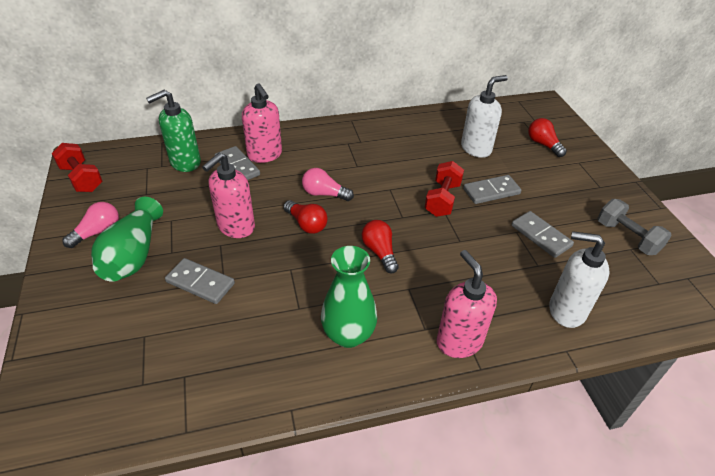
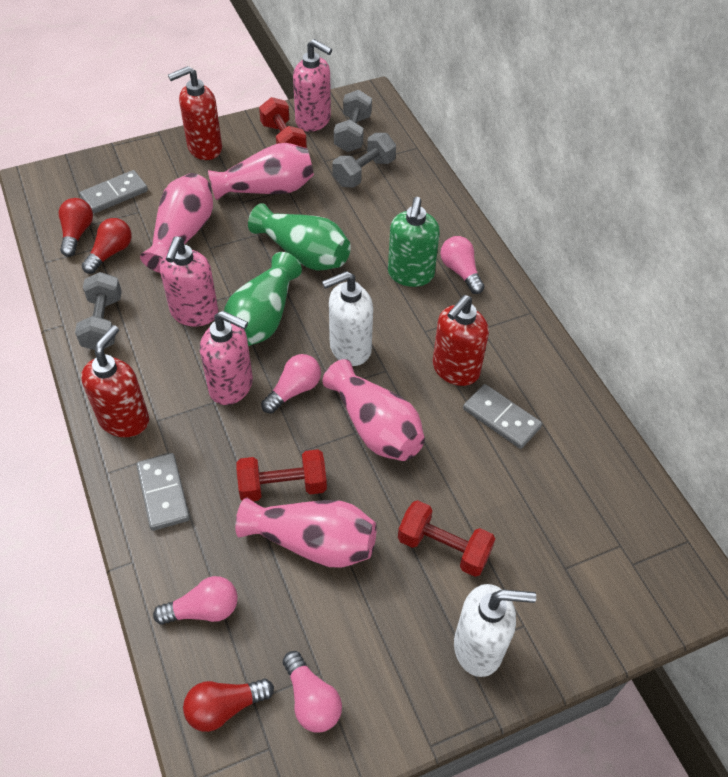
grey domino: 4 -> 3
grey dumbbell: 1 -> 3
pink light bulb: 2 -> 4
pink vase: 0 -> 4
red dumbbell: 2 -> 3
red soap dispenser: 0 -> 3

